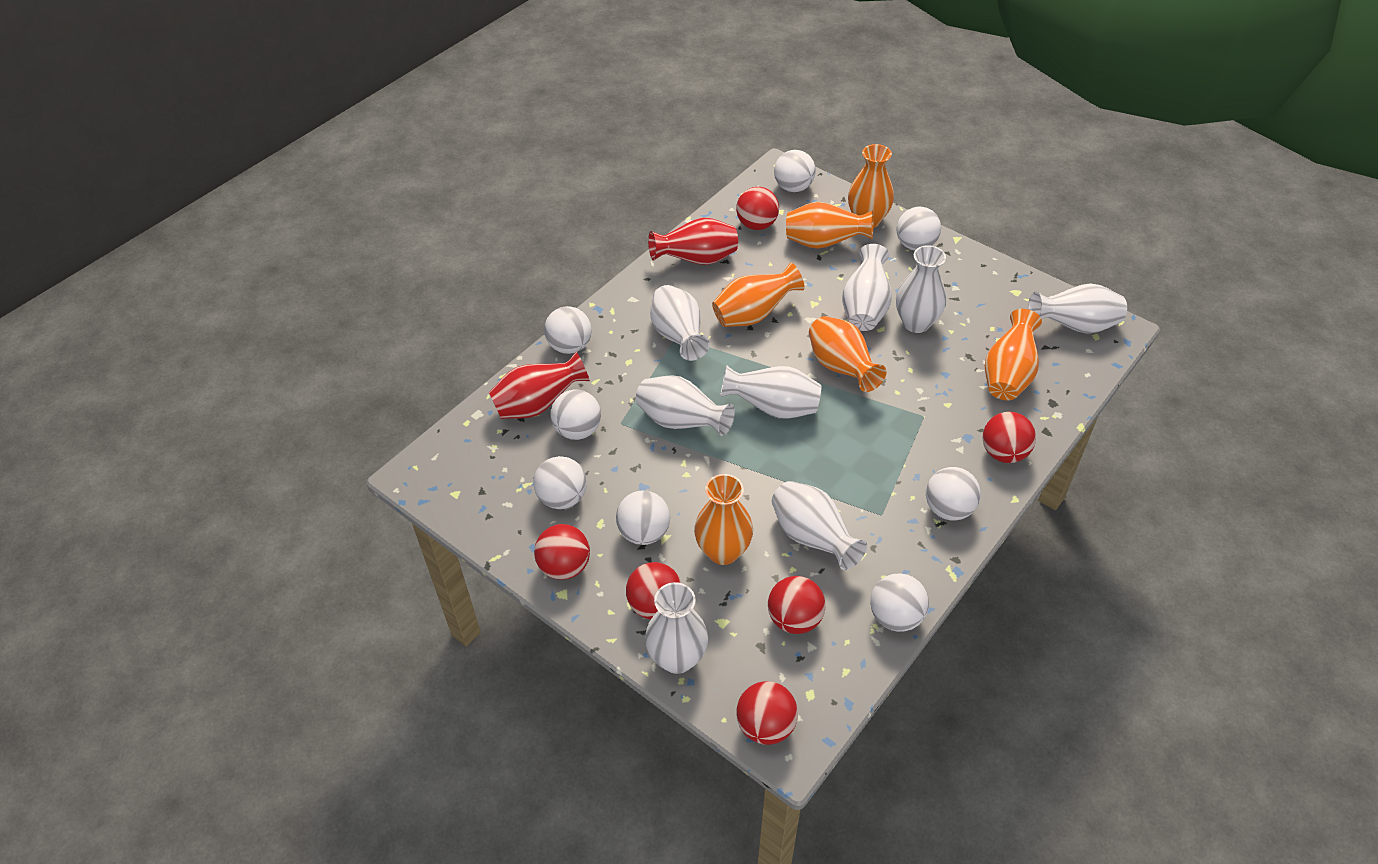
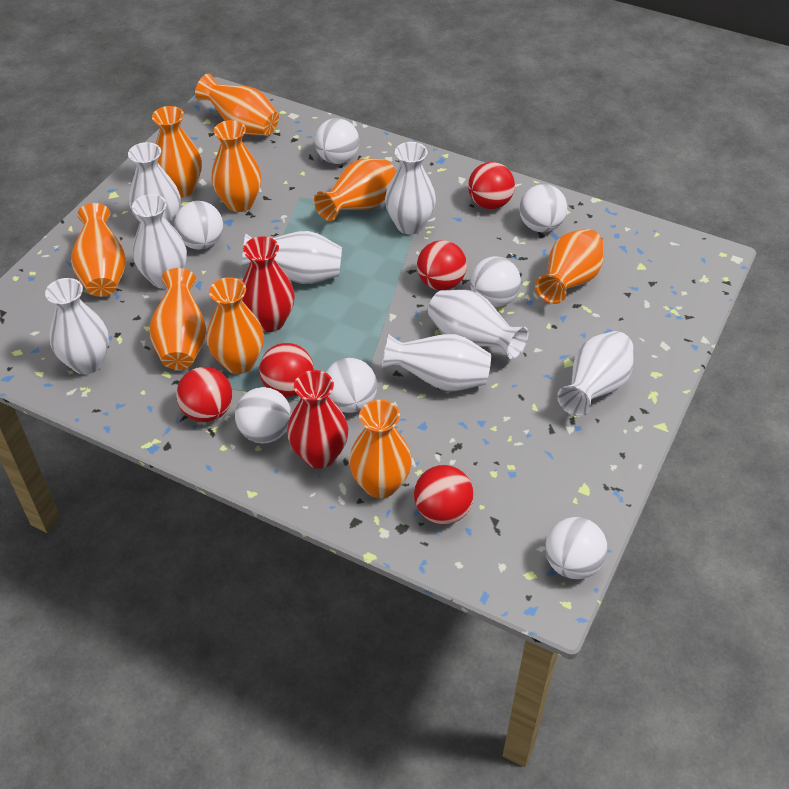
orange vase: 6 -> 9
red ball: 6 -> 5
white ball: 8 -> 7

